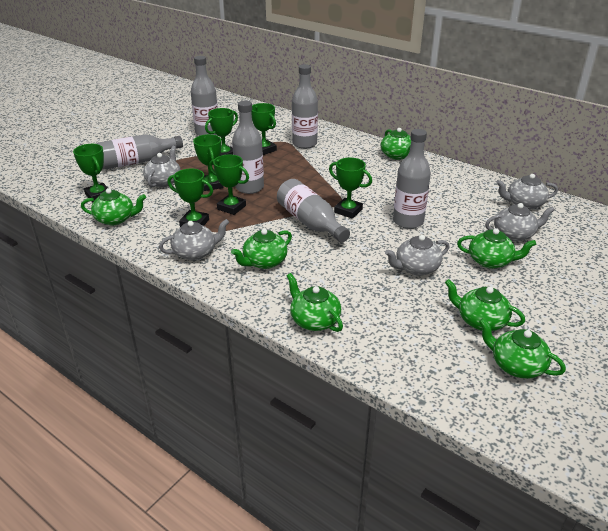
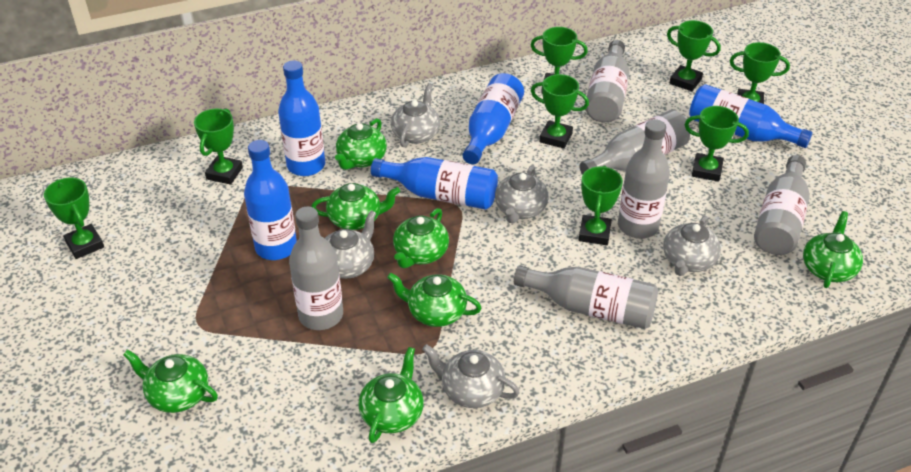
blue bottle: 0 -> 5
green trophy: 7 -> 8

